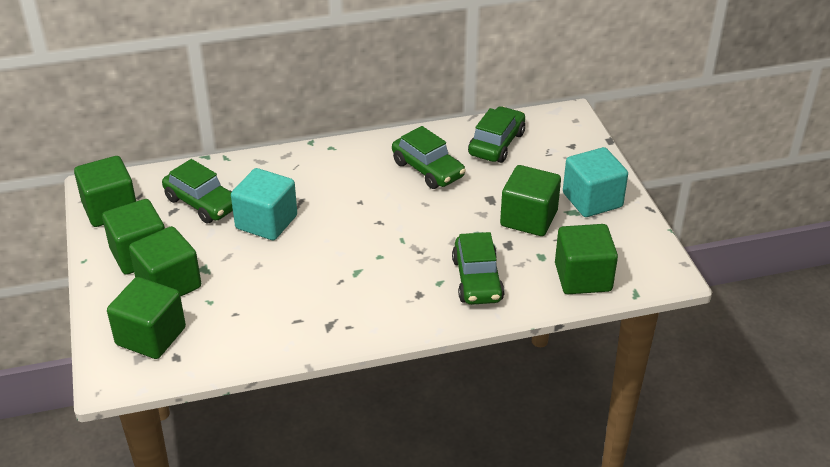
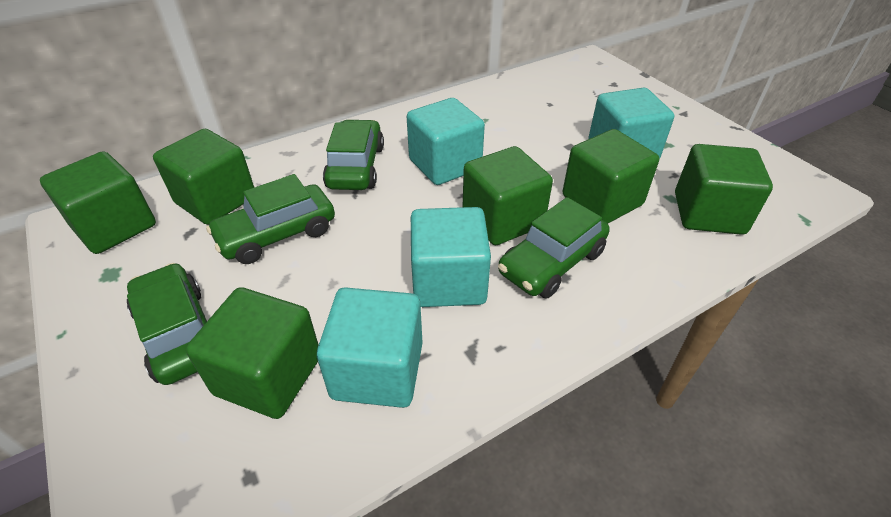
turquoise cube: 2 -> 4

